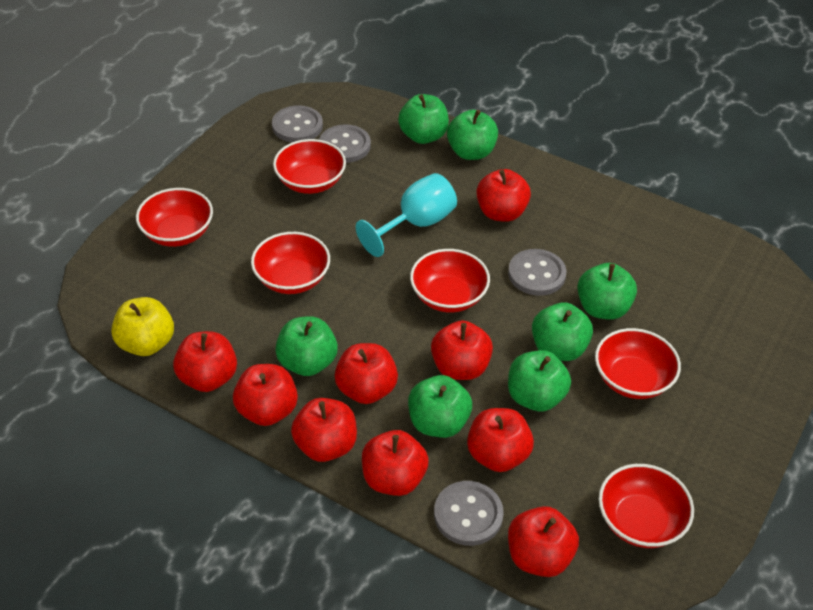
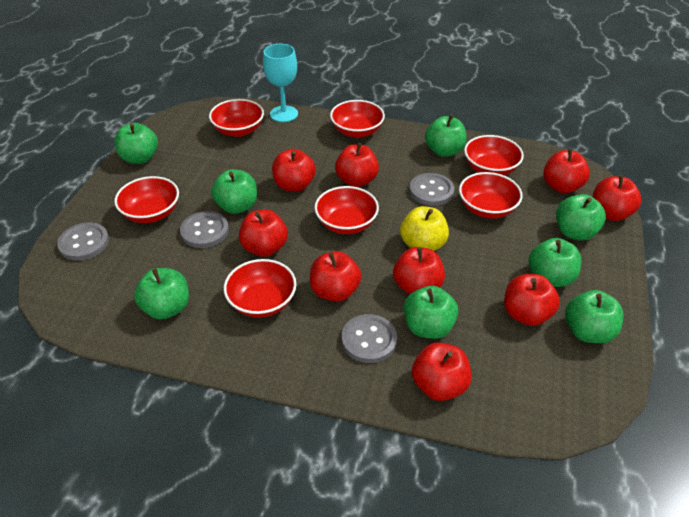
green apple: 7 -> 8
red bowl: 6 -> 7

